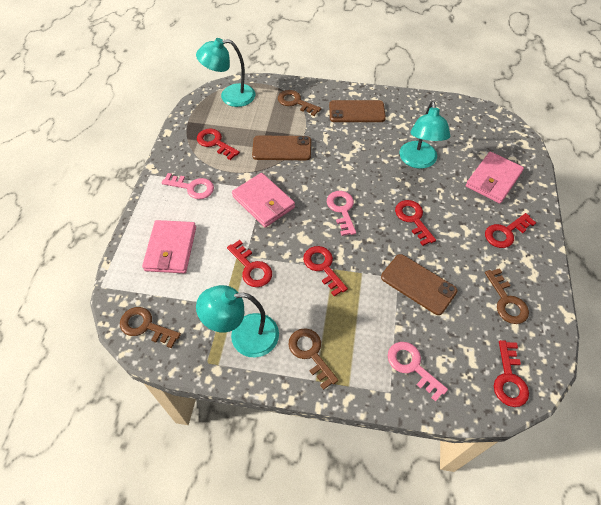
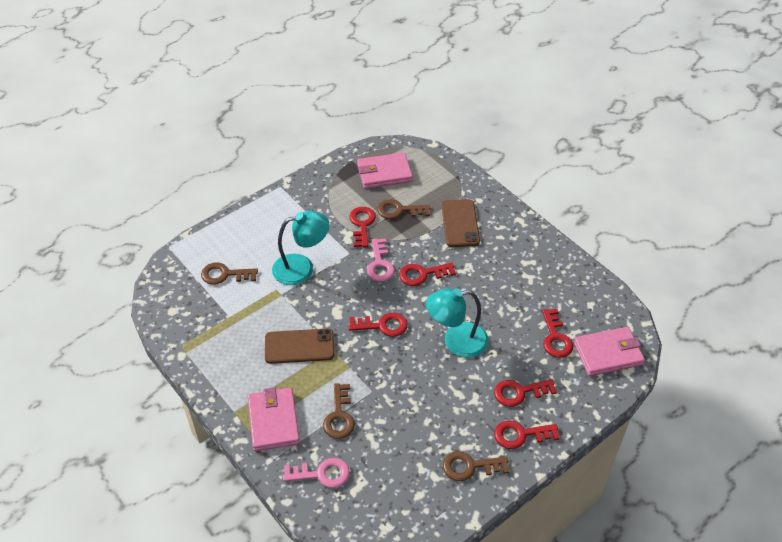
brown phone: 3 -> 2
pink key: 3 -> 2
turquoise lamp: 3 -> 2

